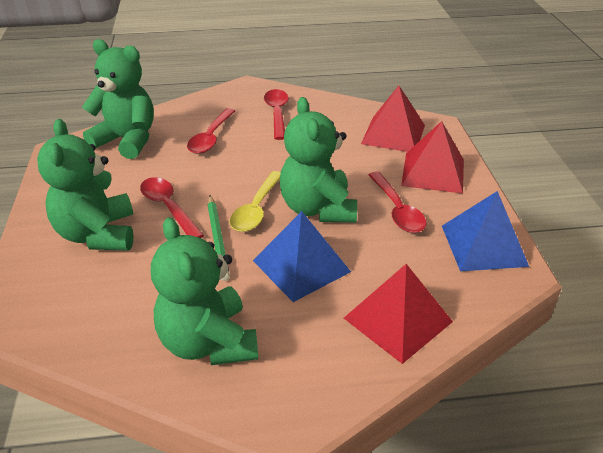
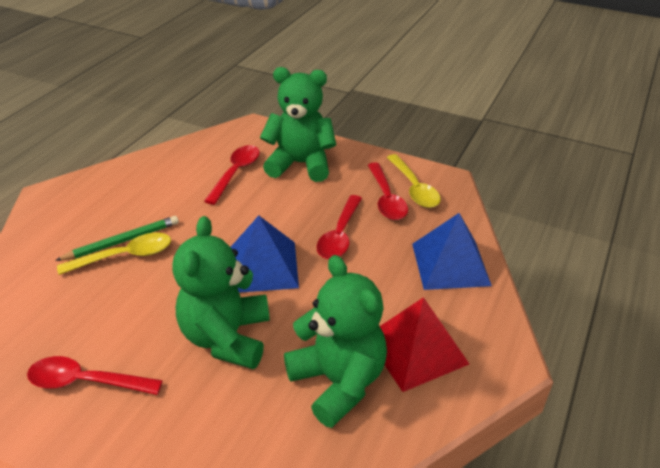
green teddy bear: 4 -> 3
red pyramid: 3 -> 1
yellow spoon: 1 -> 2

